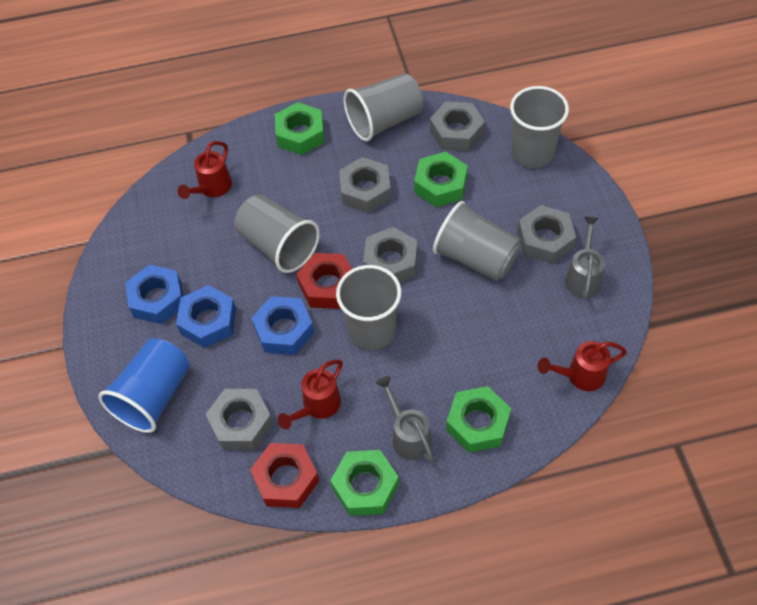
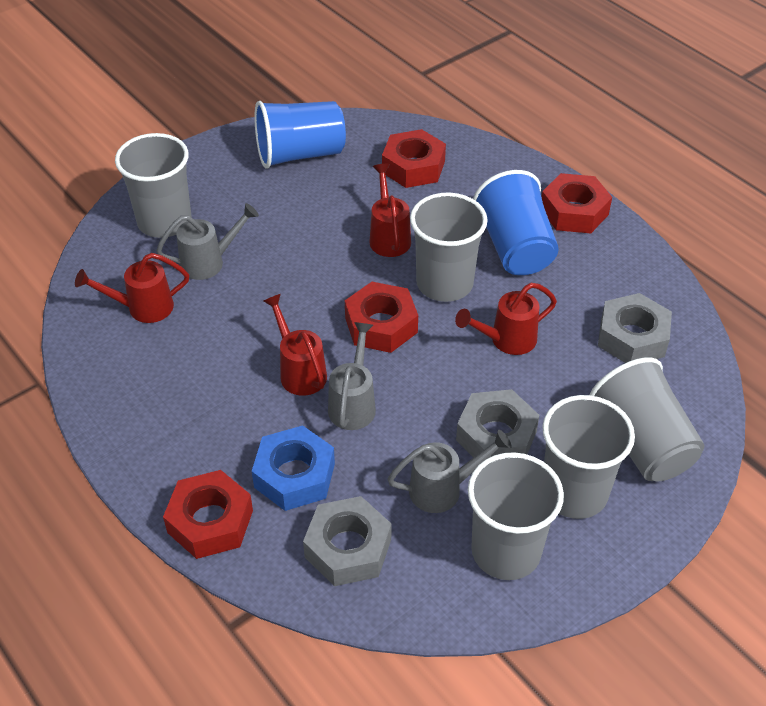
blue cup: 1 -> 2
blue nut: 3 -> 1
green nut: 4 -> 0
grey nut: 5 -> 3
grey watering can: 2 -> 3
red nut: 2 -> 4
red watering can: 3 -> 4

